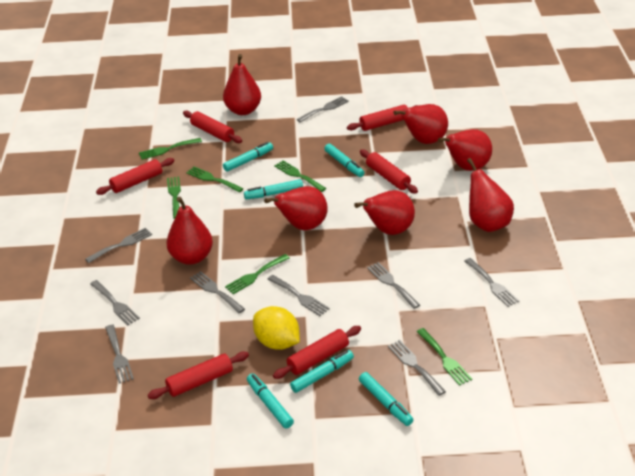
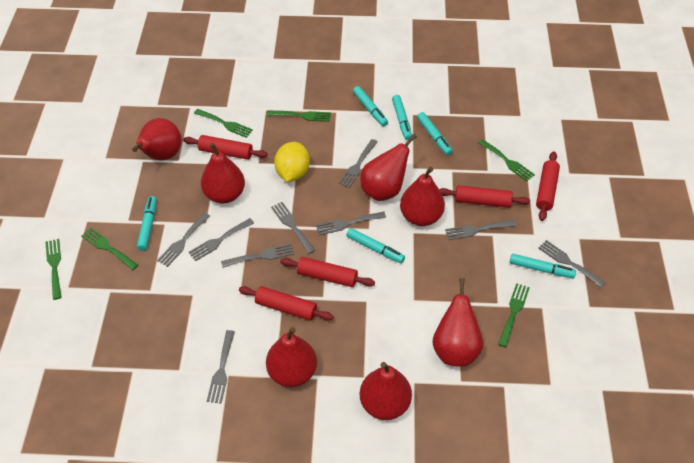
red rolling pin: 6 -> 5

